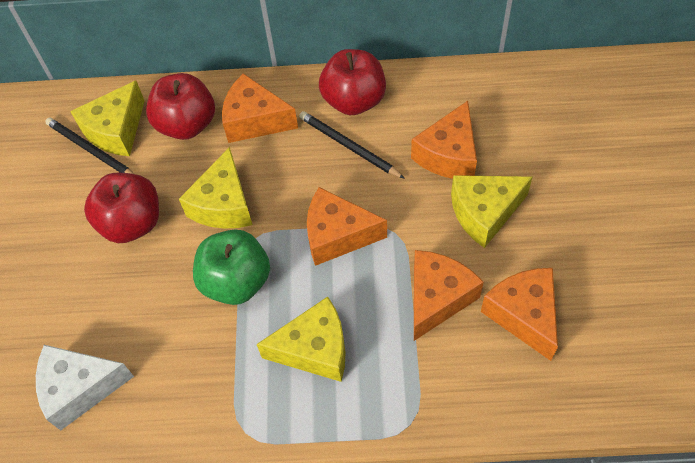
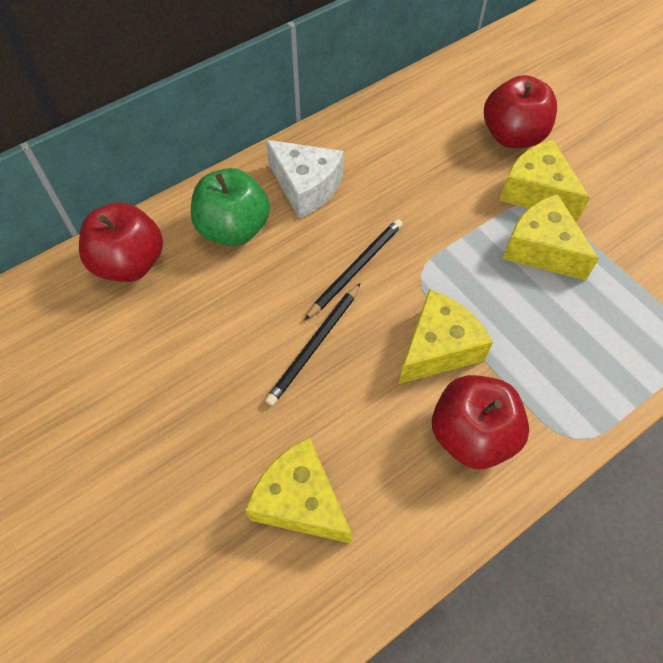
orange cheese: 5 -> 0

